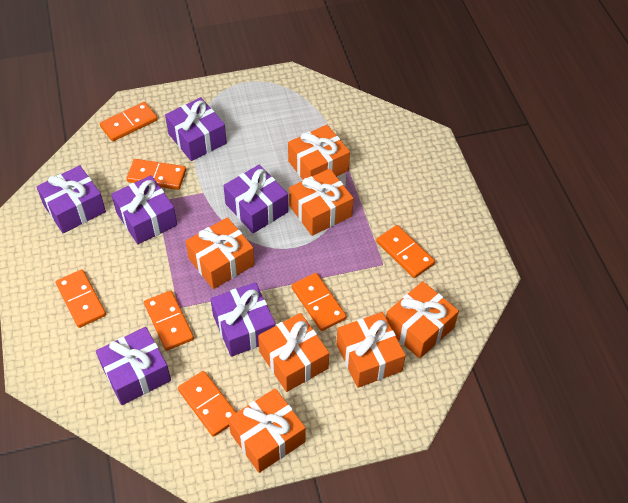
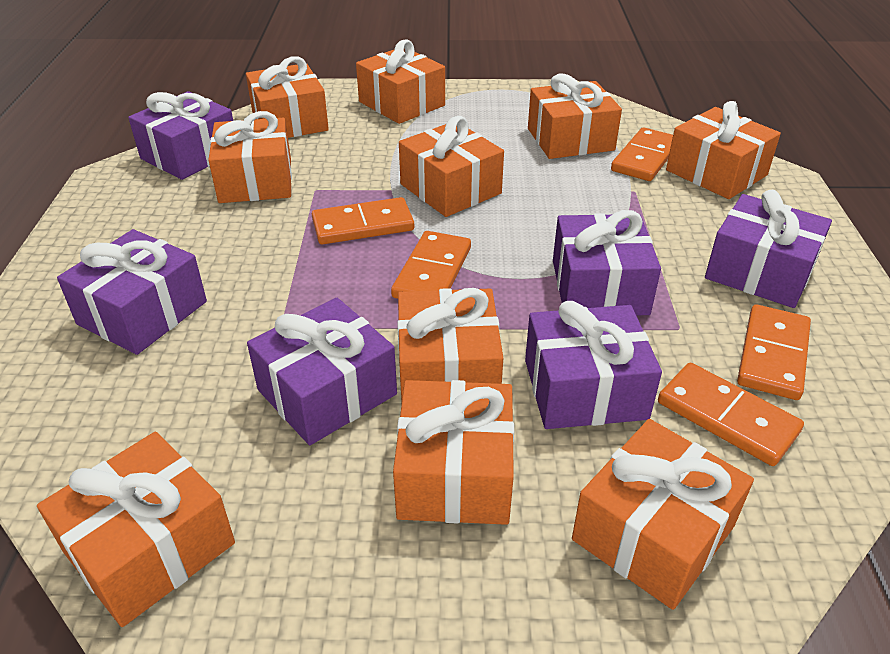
orange domino: 7 -> 5
orange gift: 7 -> 10

